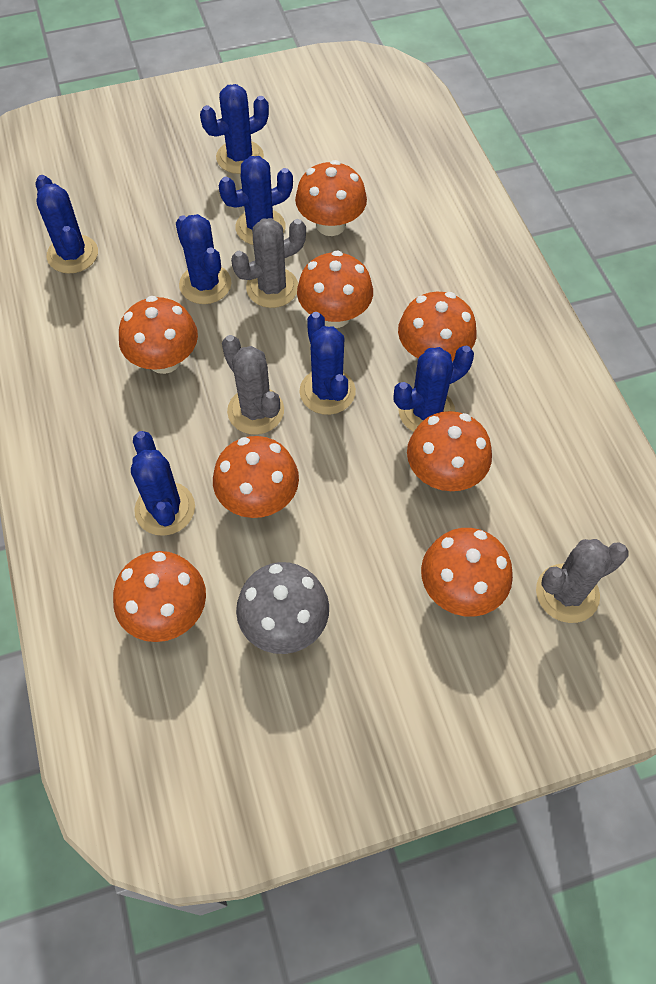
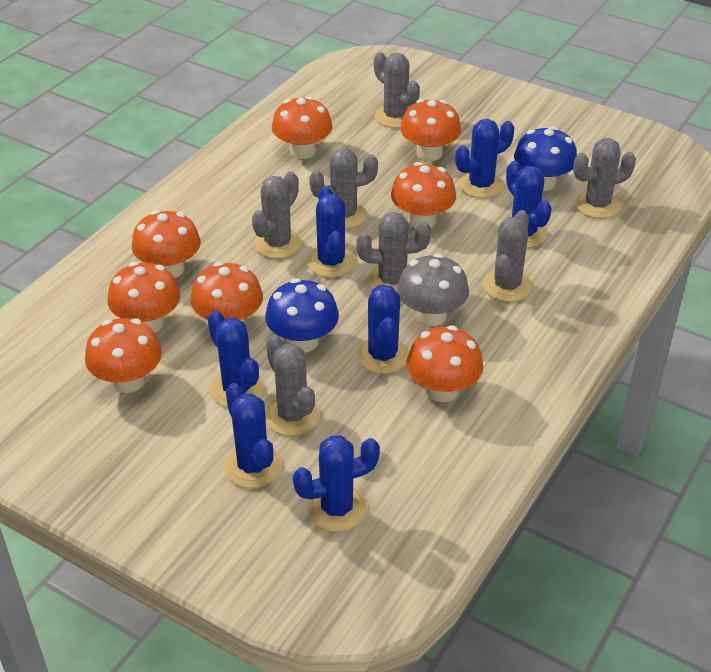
blue mushroom: 0 -> 2
grey cactus: 3 -> 7

